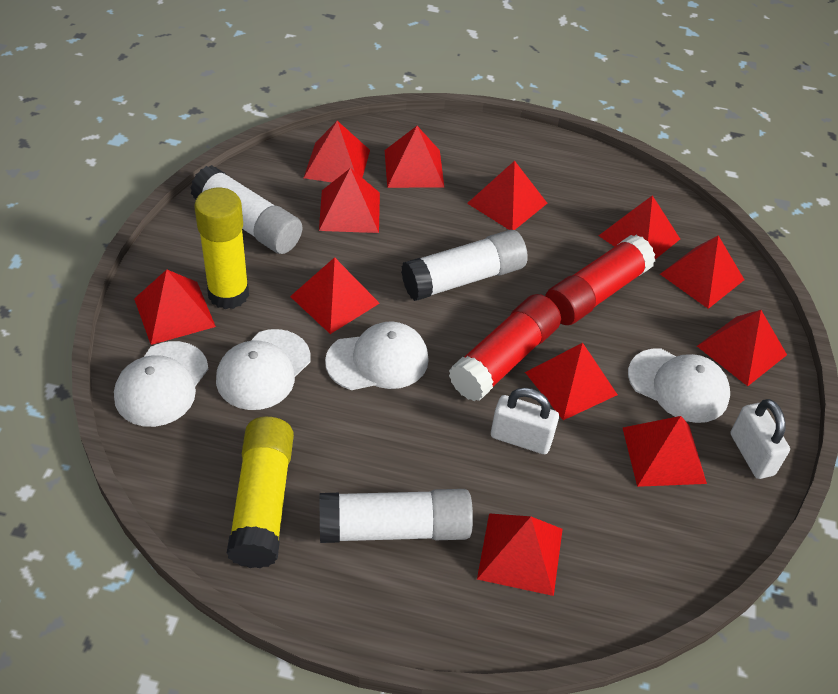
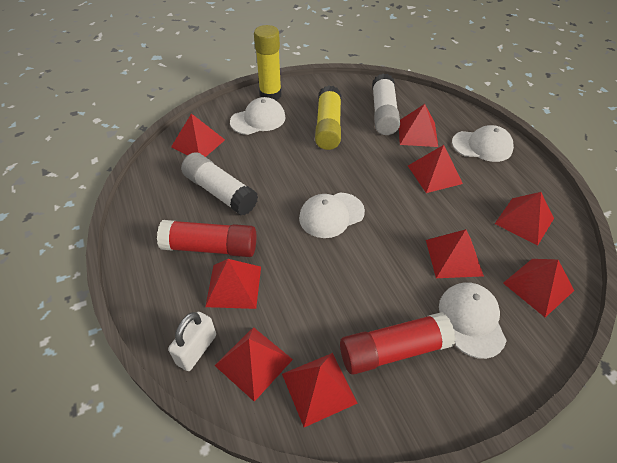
red pyramid: 12 -> 9
white glue stick: 3 -> 2
white padlock: 2 -> 1

